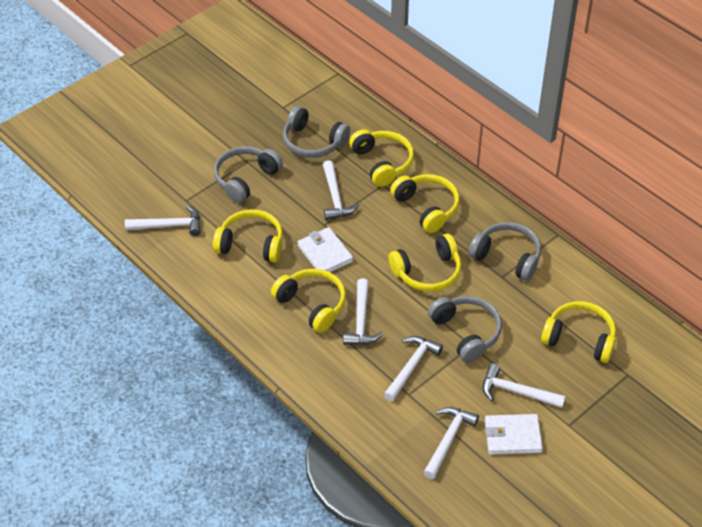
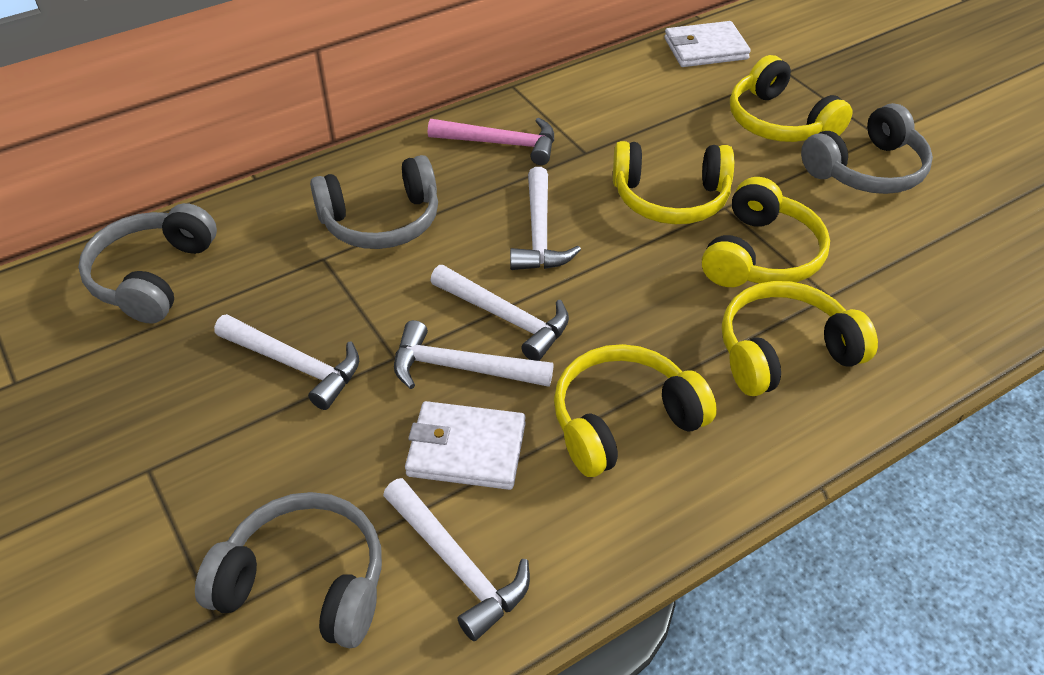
pink hammer: 0 -> 1
white hammer: 6 -> 5
yellow headphones: 6 -> 5

